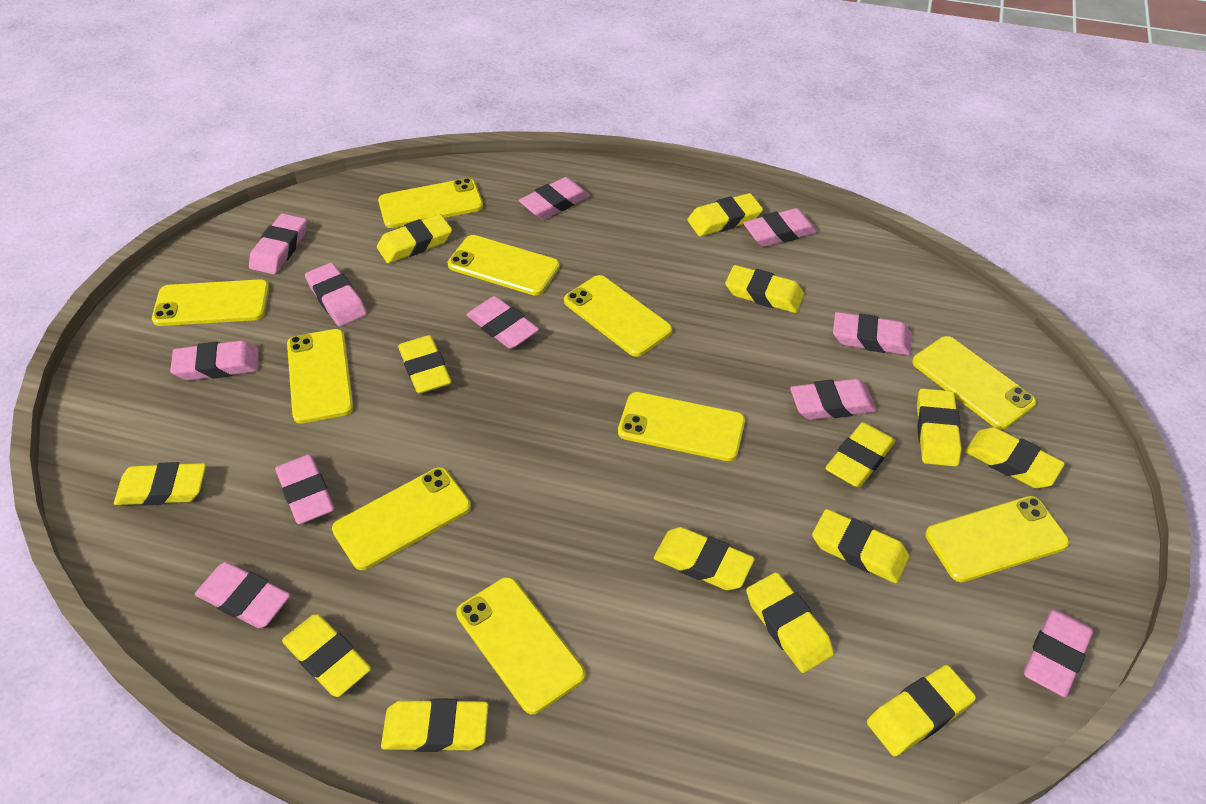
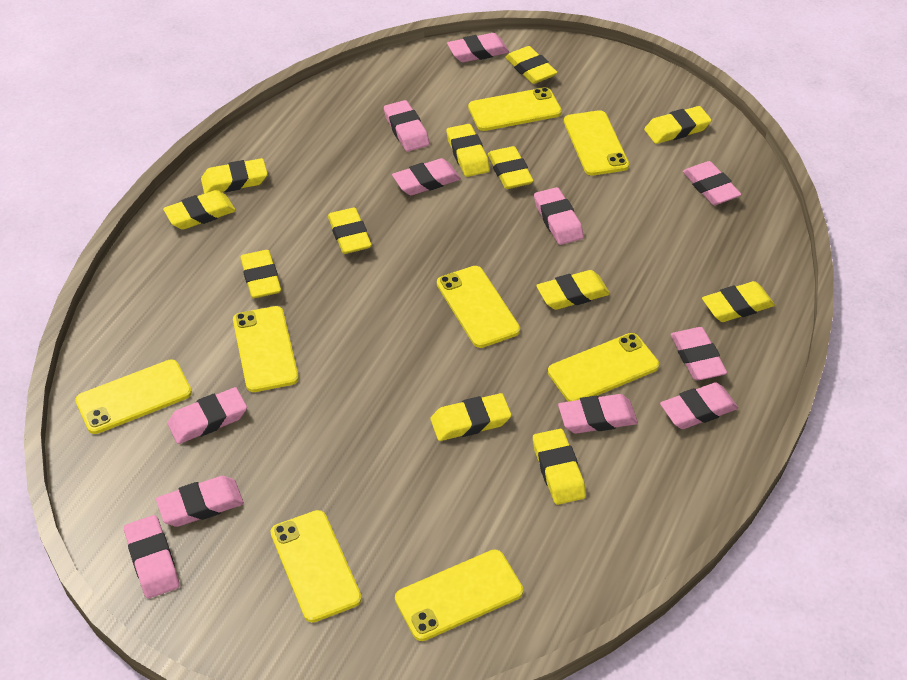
yellow eraser: 14 -> 12
yellow phone: 10 -> 8

